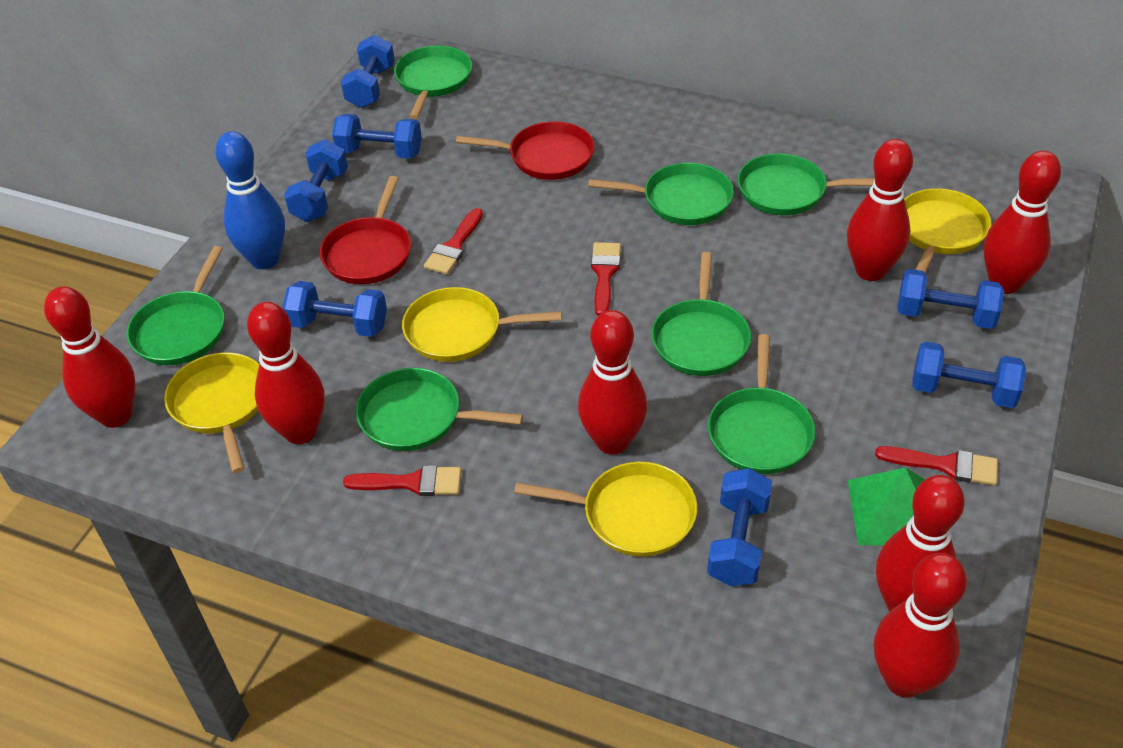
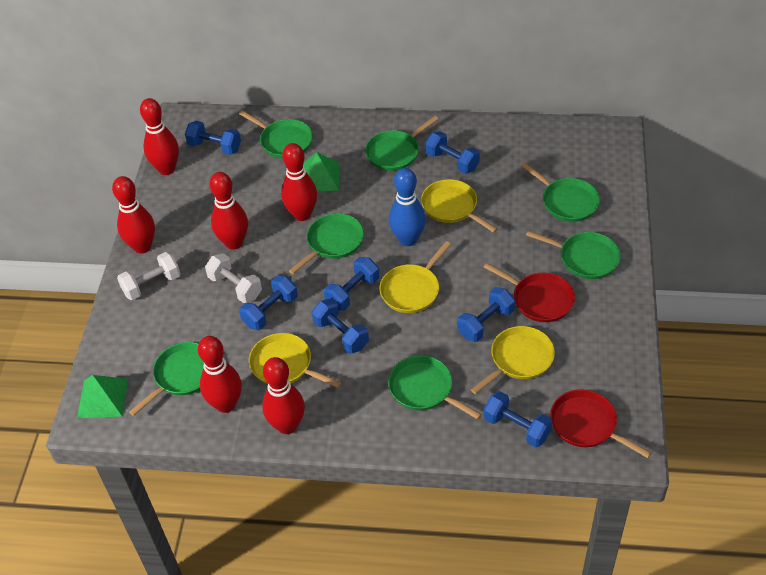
green pyramid: 1 -> 2
red bowling pin: 7 -> 6
red brush: 4 -> 0
white dumbbell: 0 -> 2

